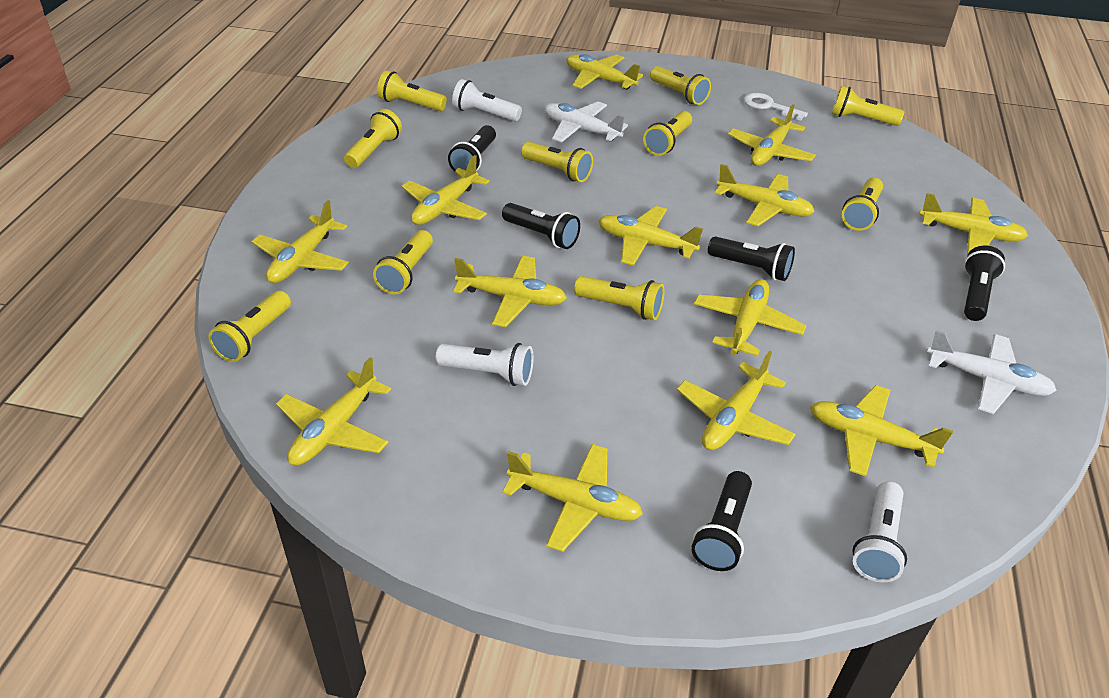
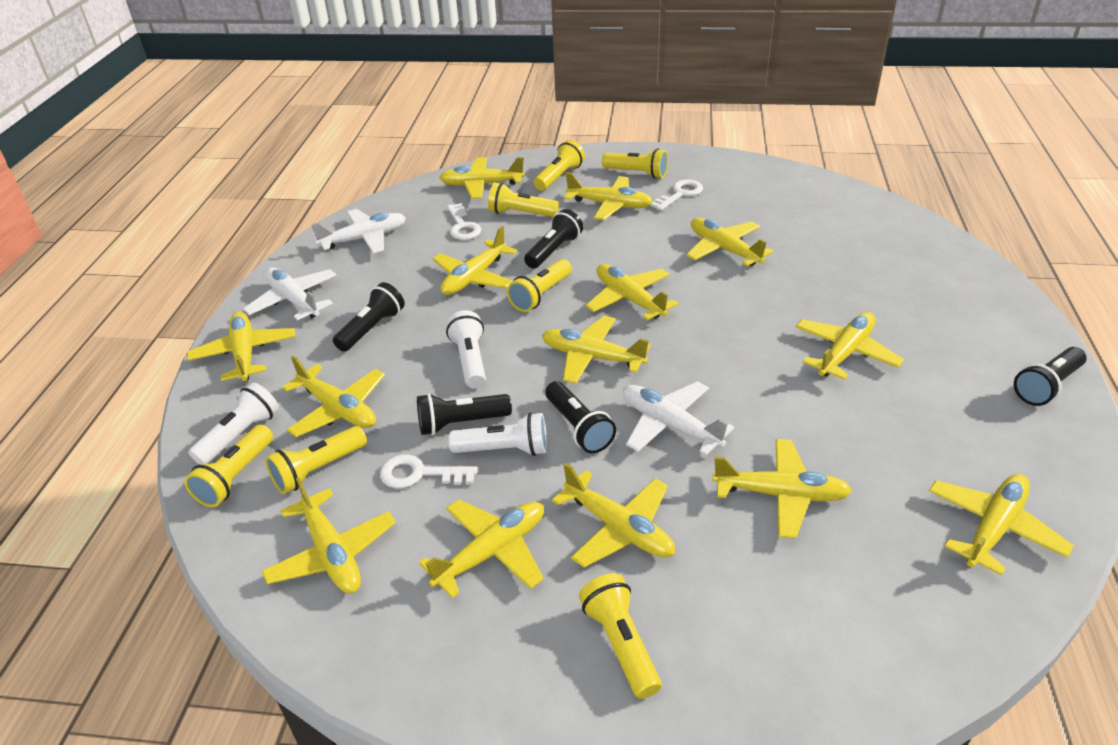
white key: 1 -> 3
white plane: 2 -> 3
yellow flashlight: 10 -> 7
yellow plane: 13 -> 14

